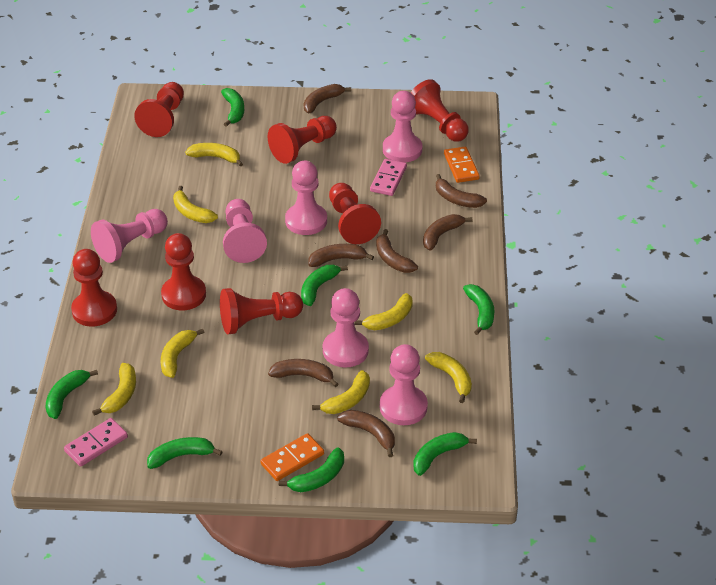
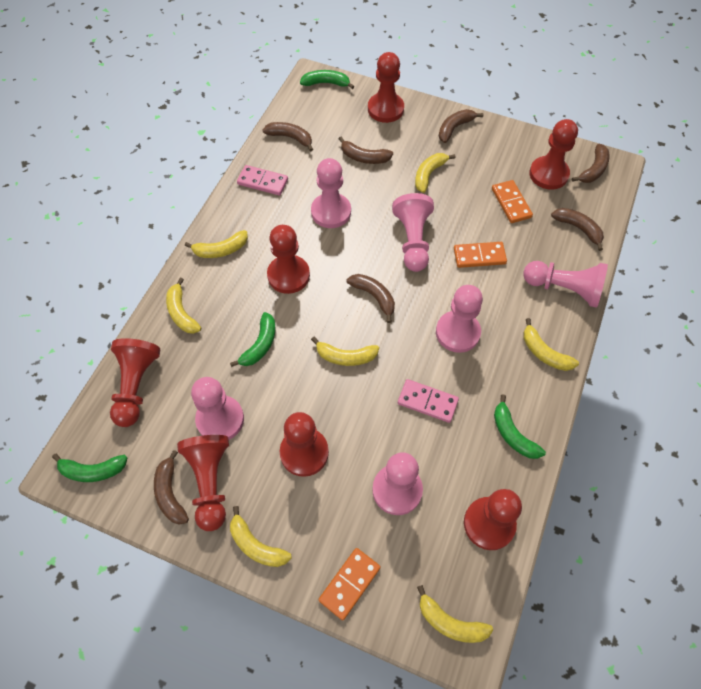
green banana: 7 -> 4
orange domino: 2 -> 3

